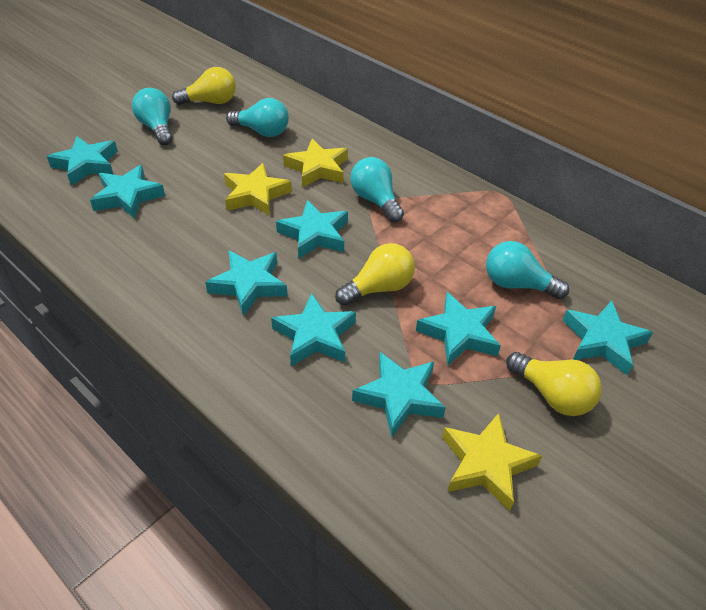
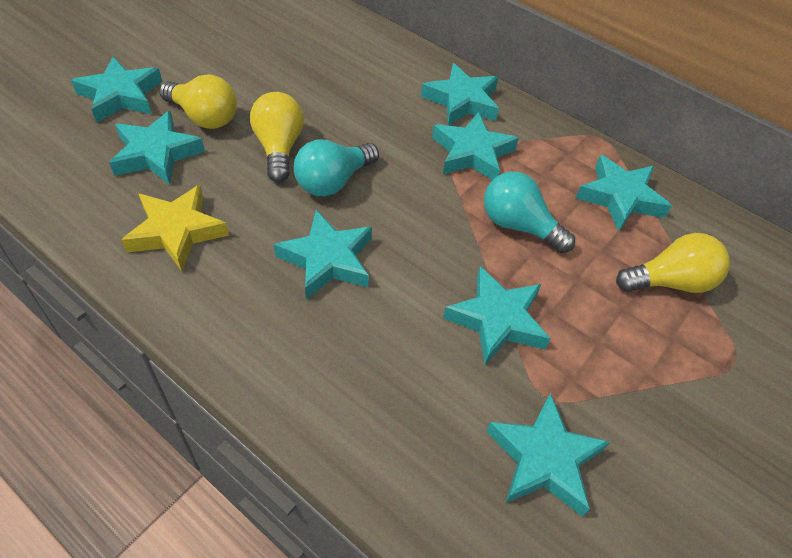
turquoise light bulb: 4 -> 2
yellow star: 3 -> 1

